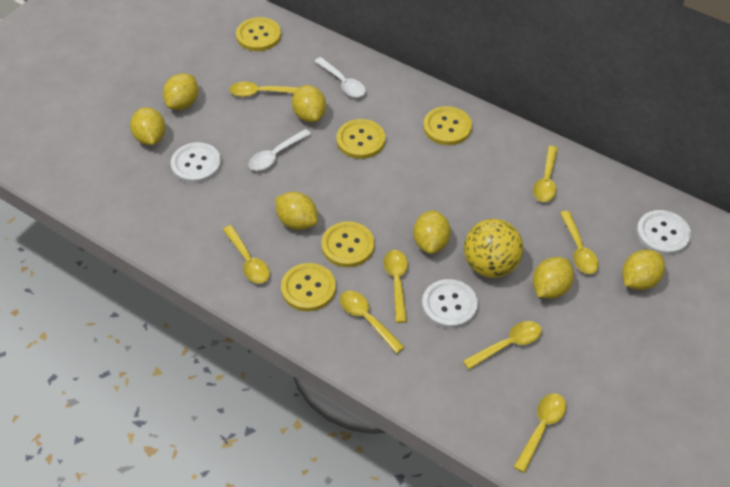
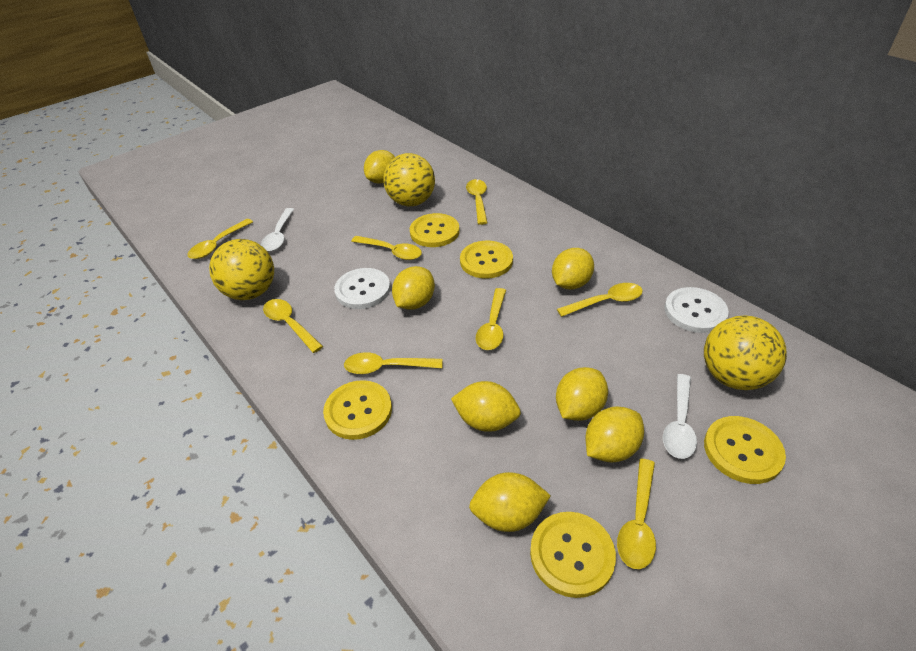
white button: 3 -> 2
yellow ball: 1 -> 3

